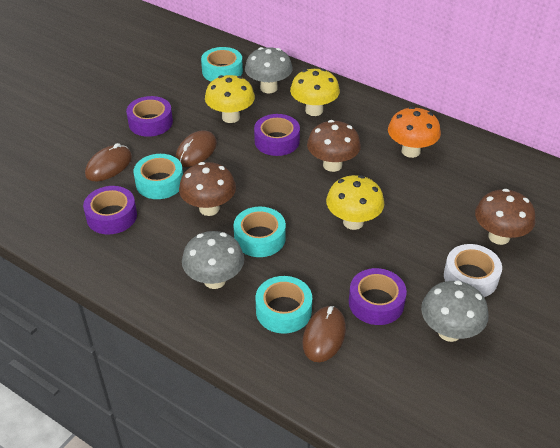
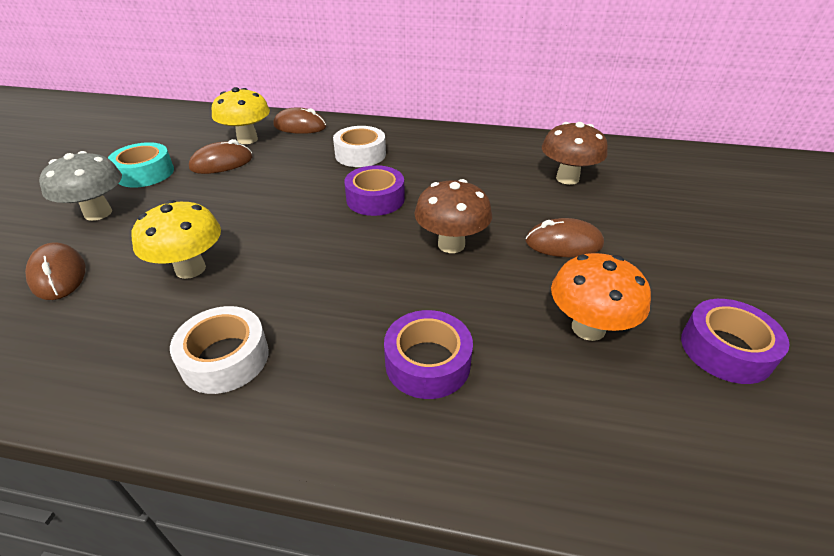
brown mouse: 3 -> 4
brown mushroom: 3 -> 2
grey mushroom: 3 -> 1
purple tape: 4 -> 3
turquoise tape: 4 -> 1
white tape: 1 -> 2
yellow mushroom: 3 -> 2

